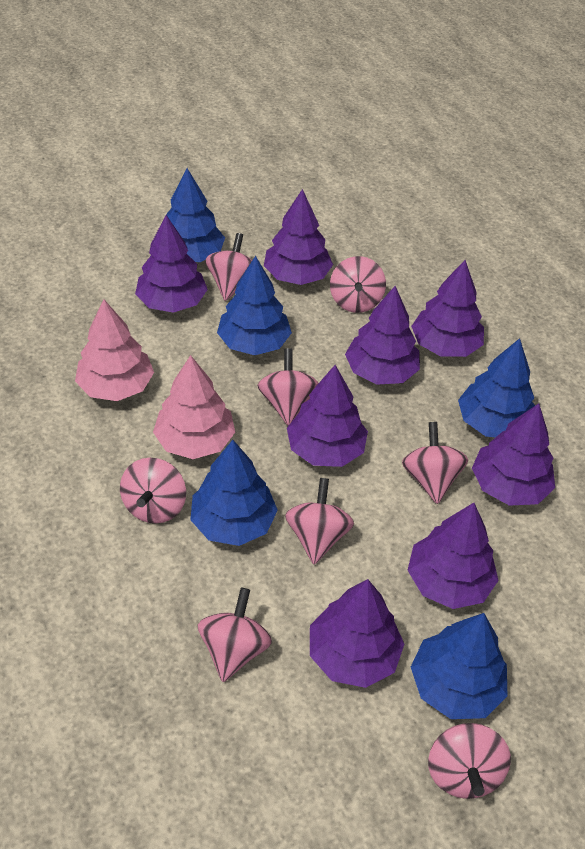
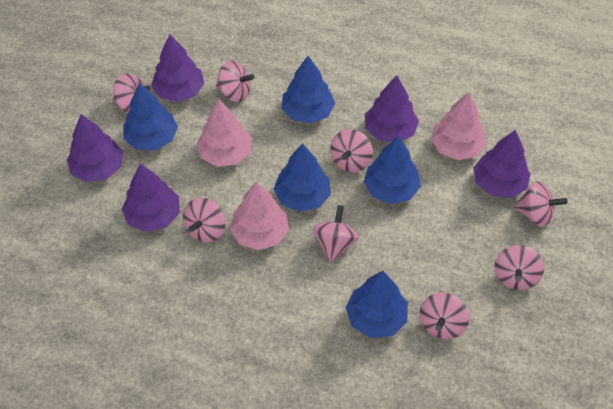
pink tree: 2 -> 3
purple tree: 8 -> 5

